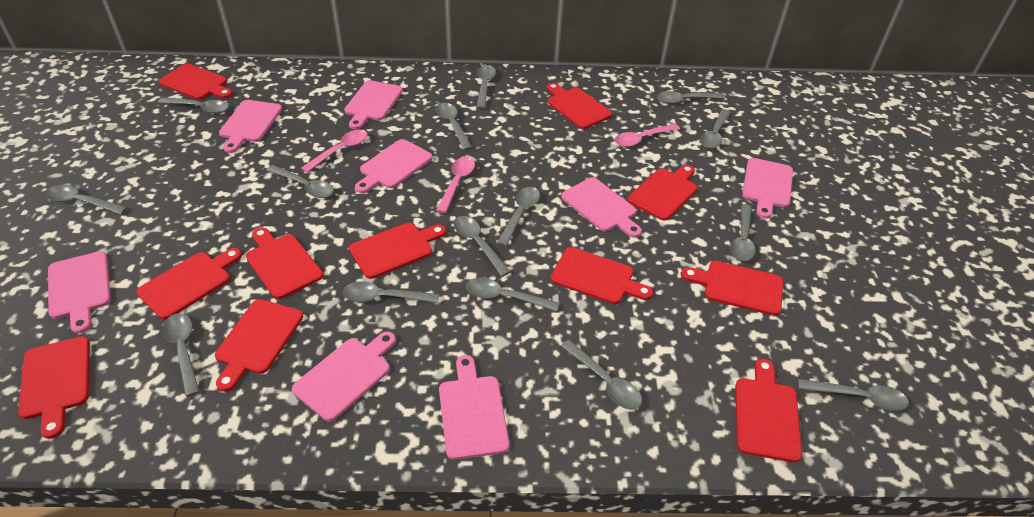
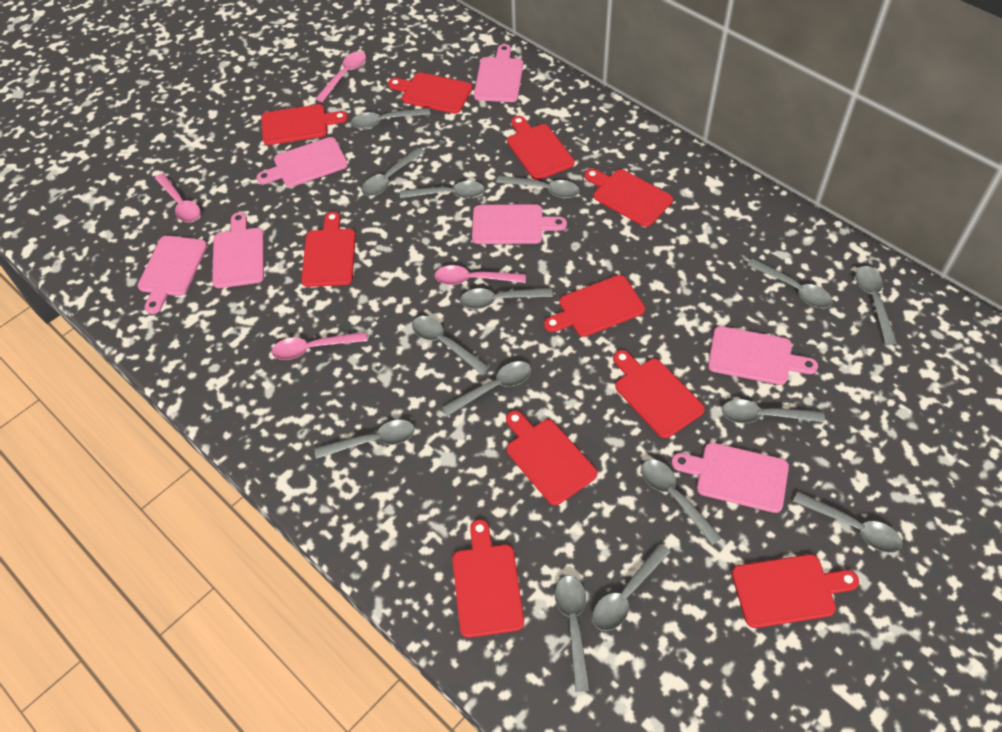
pink cutting board: 8 -> 7
pink spoon: 3 -> 4
red cutting board: 11 -> 10

